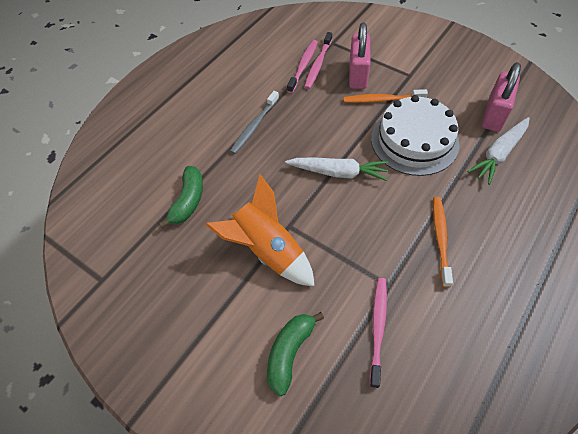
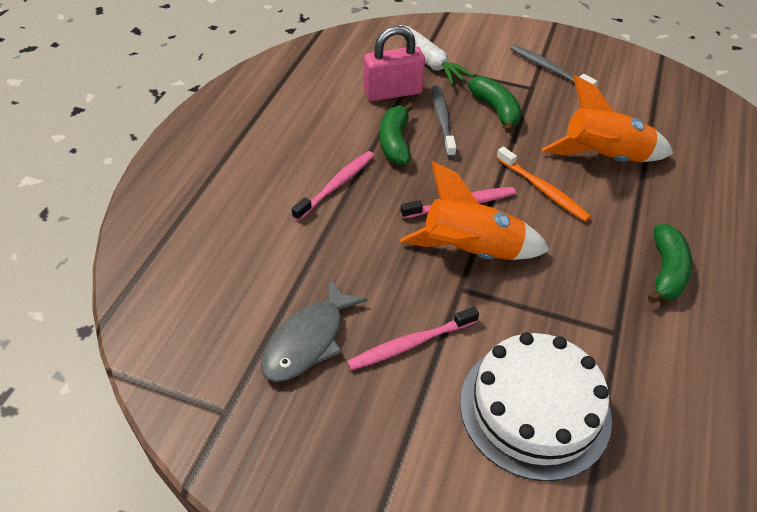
green banana: 2 -> 3
grey fish: 0 -> 1
grey toothbrush: 1 -> 2
orange rocket: 1 -> 2
orange toothbrush: 2 -> 1
pink padlock: 2 -> 1
white carrot: 2 -> 1

